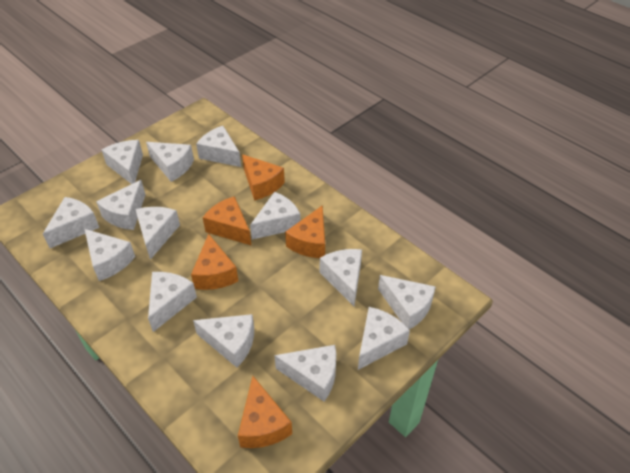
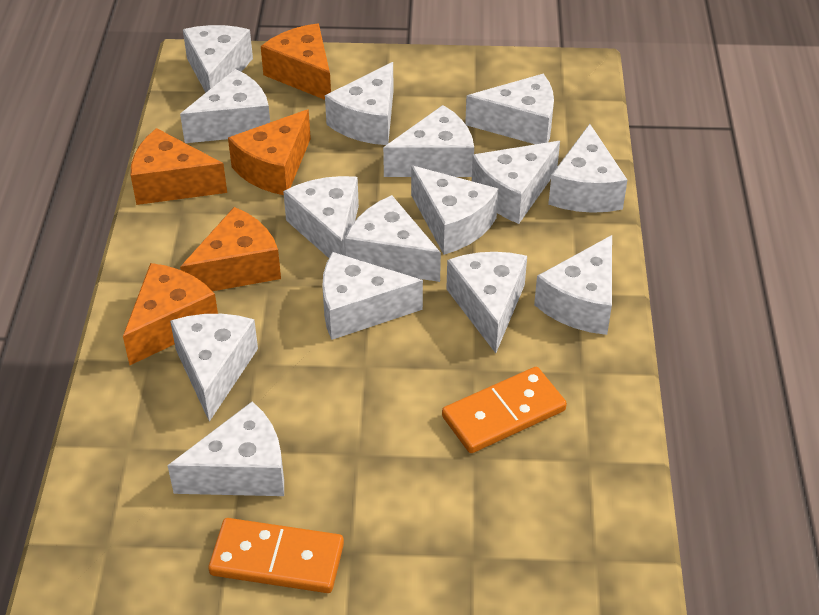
orange domino: 0 -> 2
white cheese: 14 -> 15

